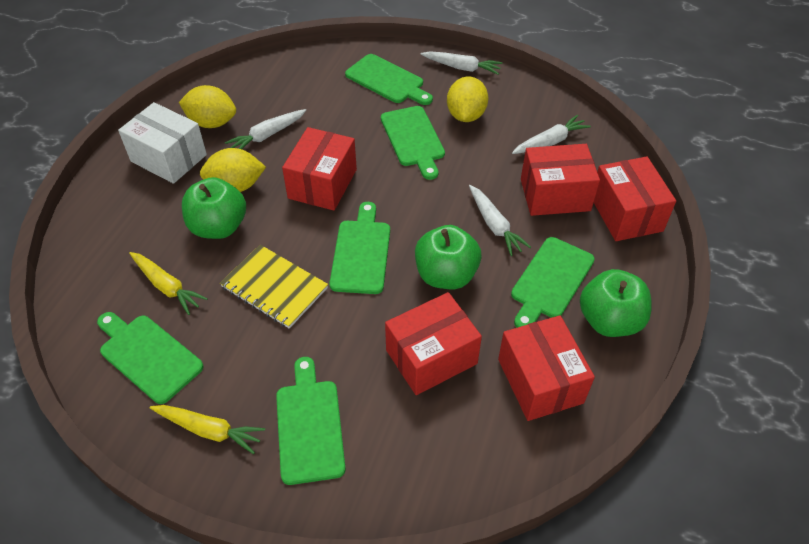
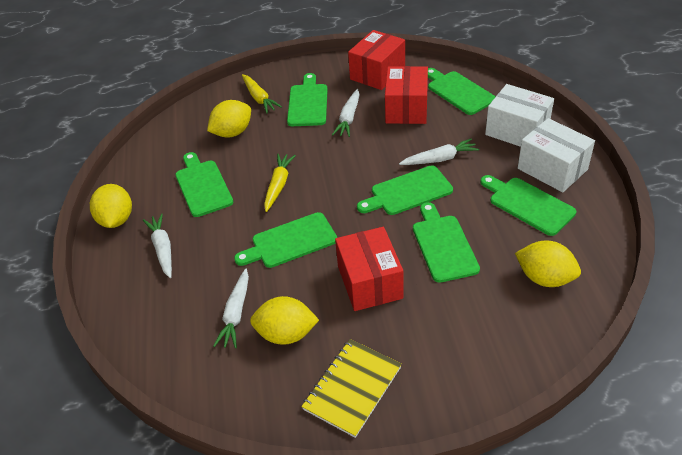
green apple: 3 -> 0
green cutting board: 6 -> 7
red box: 5 -> 3
white box: 1 -> 2
yellow lemon: 3 -> 4

